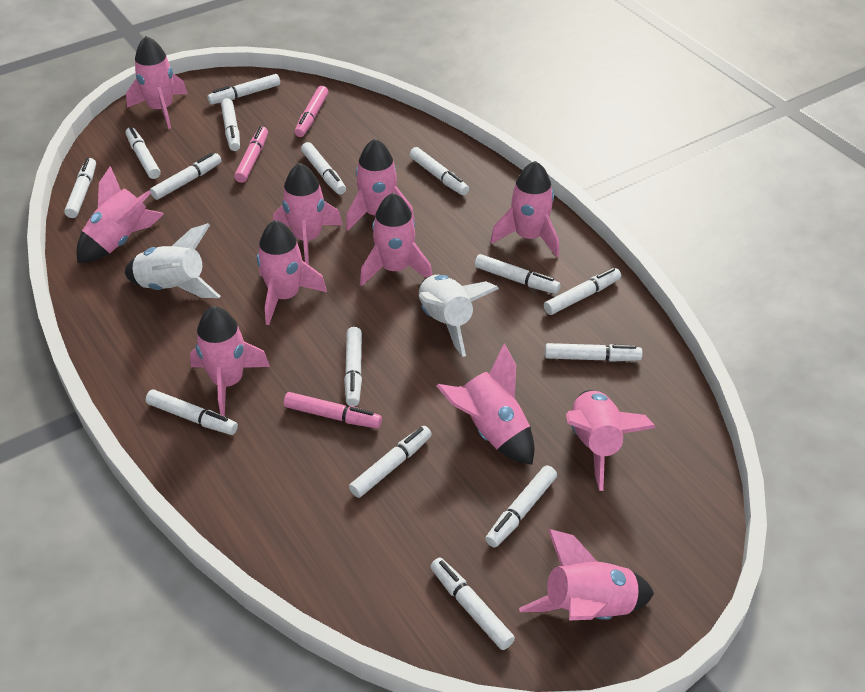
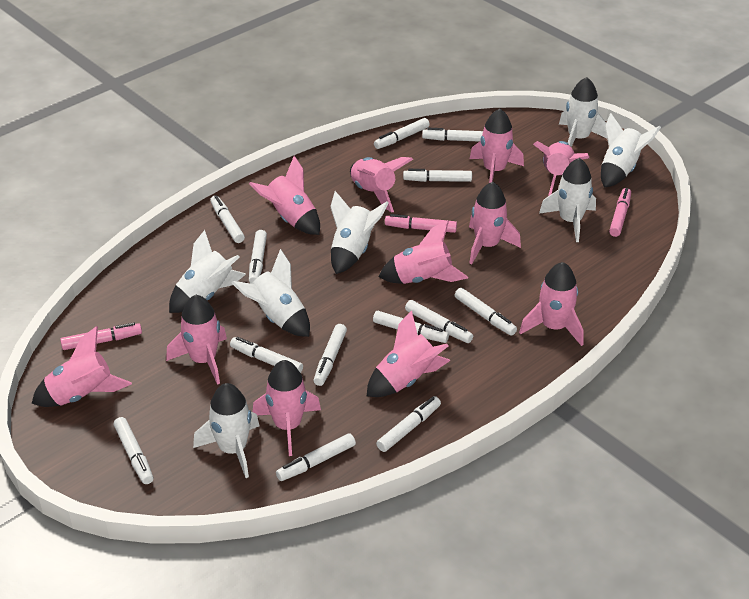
white marker: 15 -> 13
white rocket: 2 -> 7

